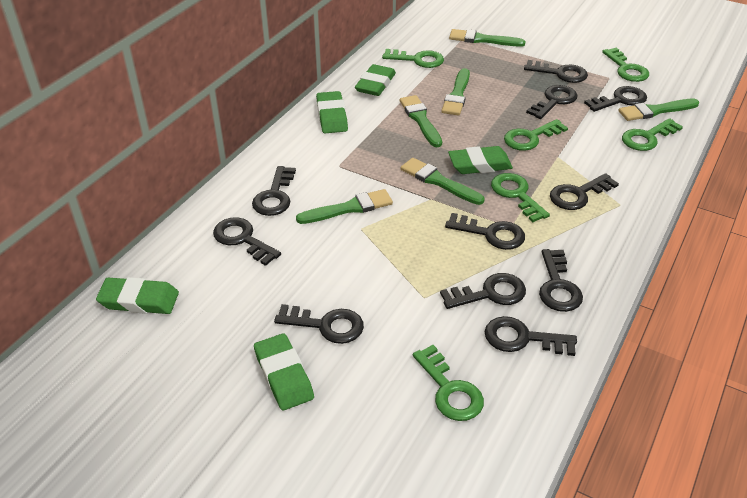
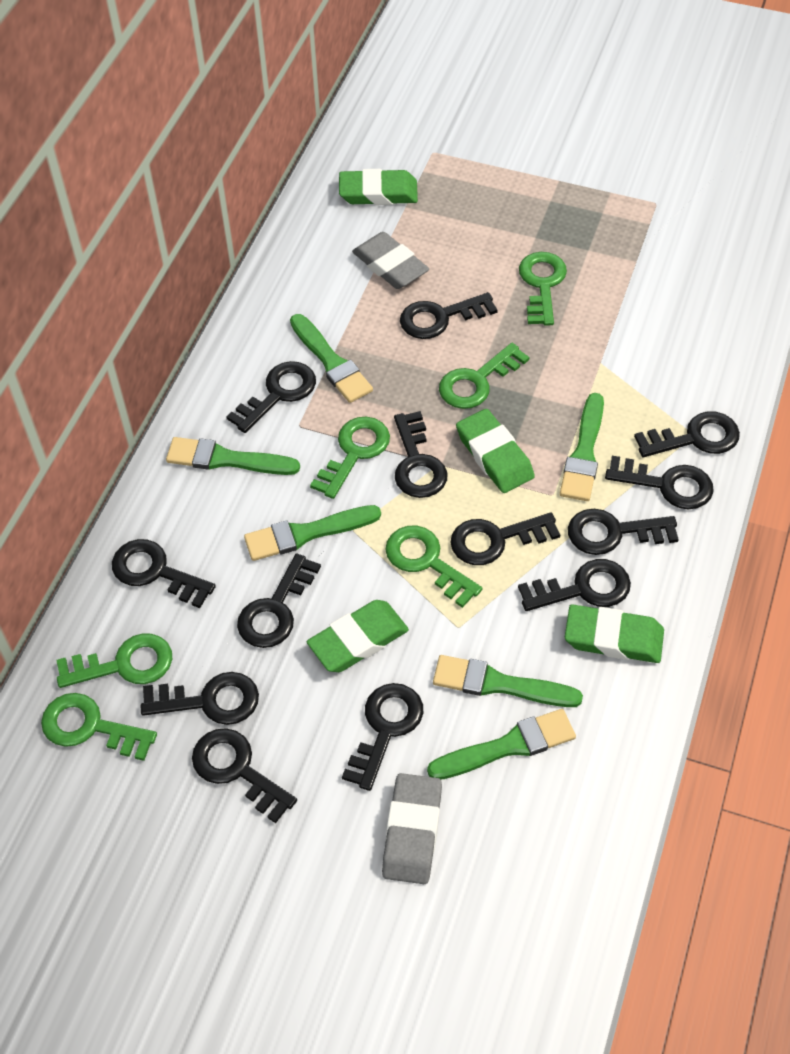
black key: 11 -> 13
green eraser: 5 -> 4
grey eraser: 0 -> 2

